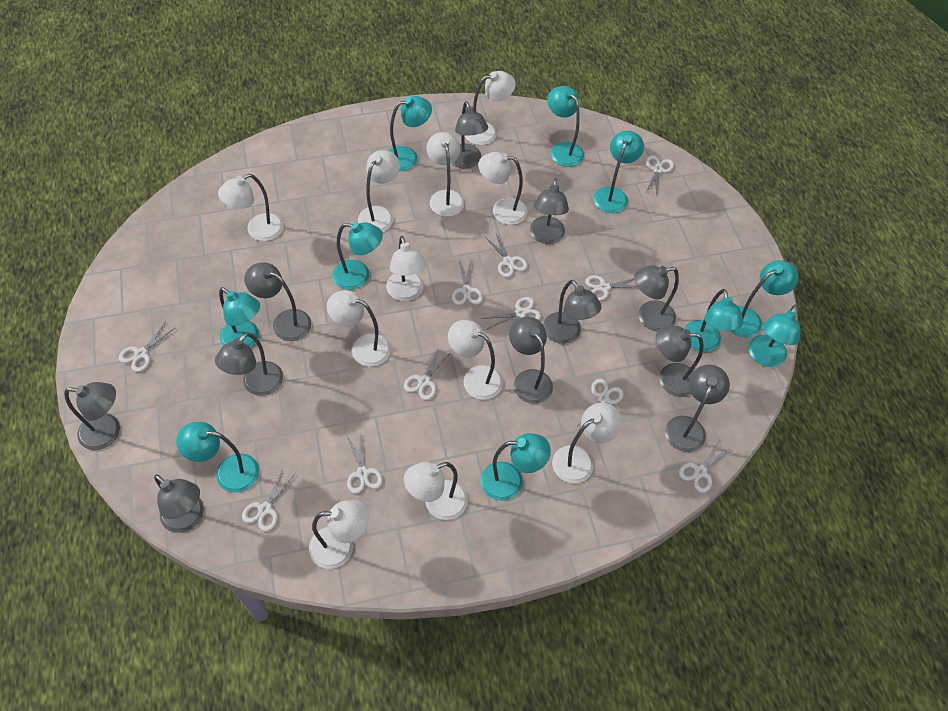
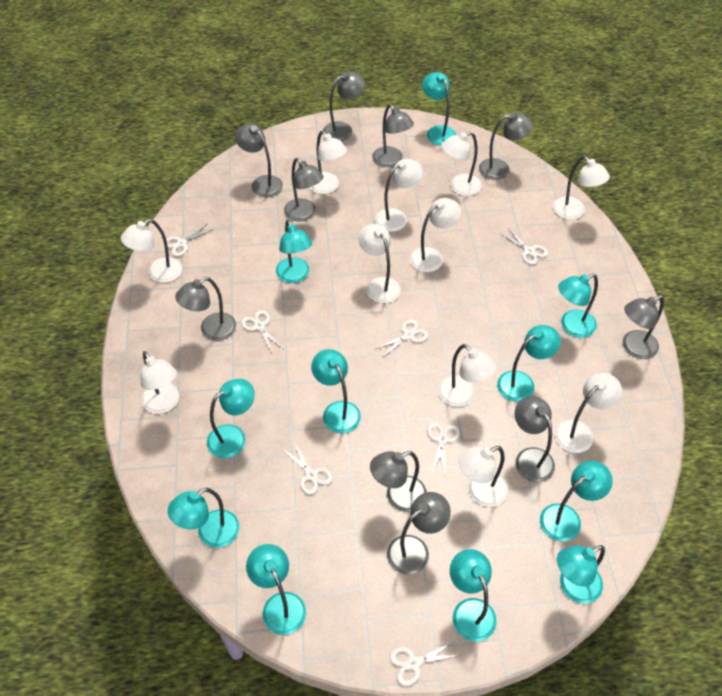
grey lamp: 11 -> 10
turquoise lamp: 10 -> 11
white scissors: 11 -> 7

